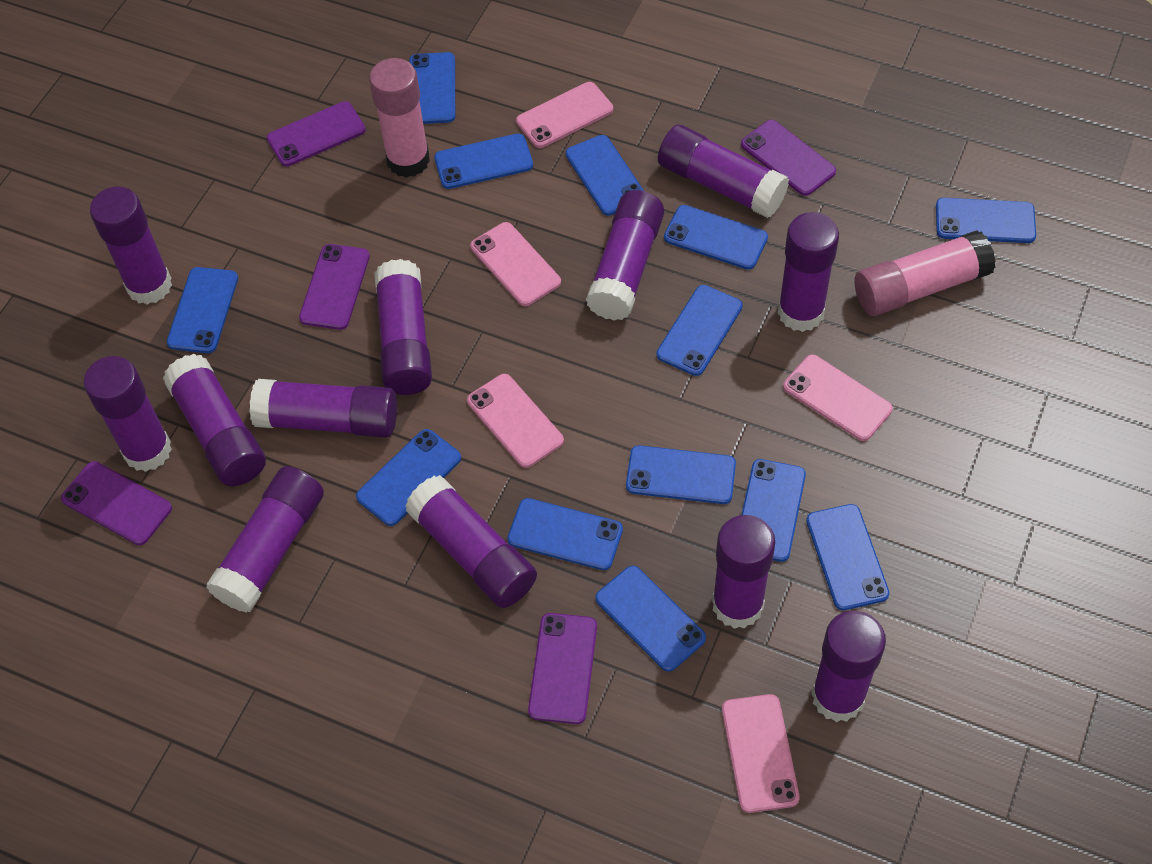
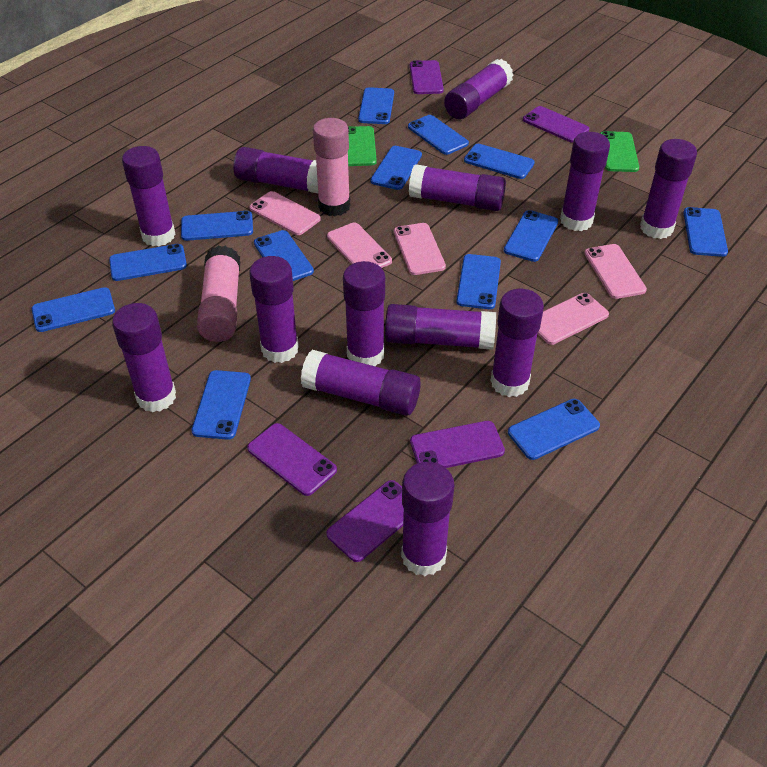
green phone: 0 -> 2
purple glue stick: 12 -> 13

